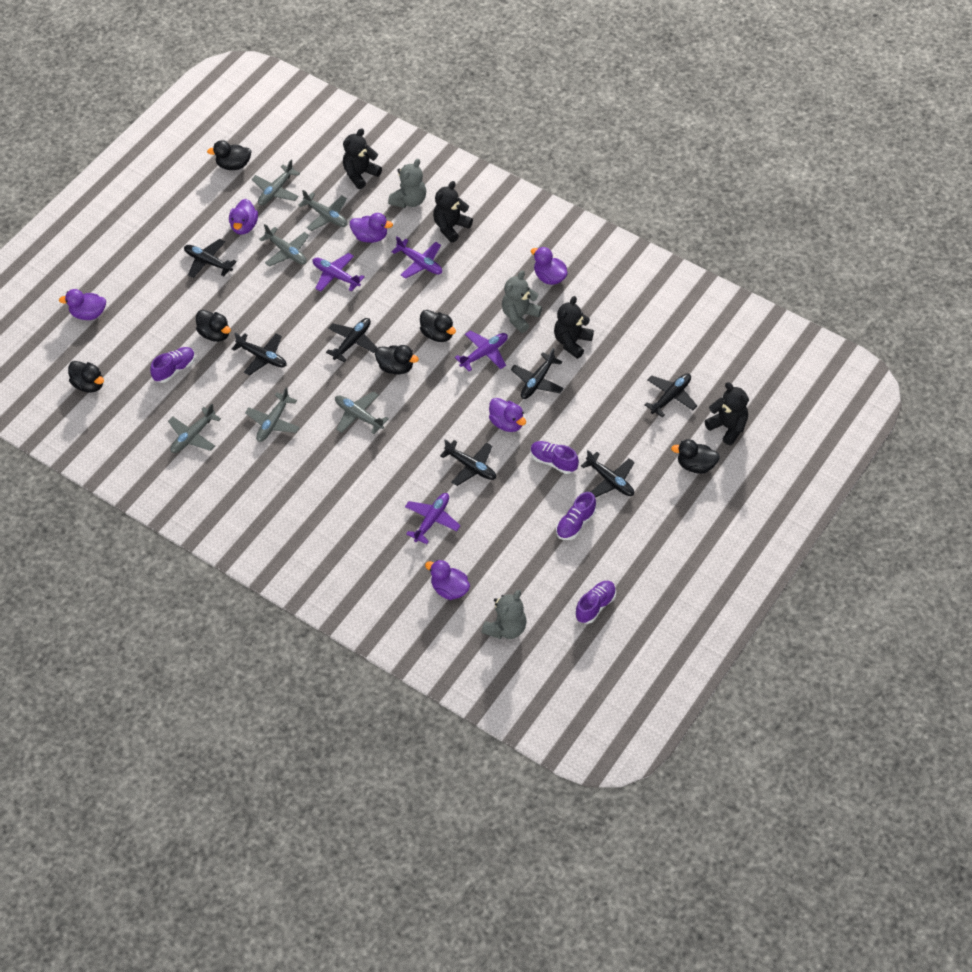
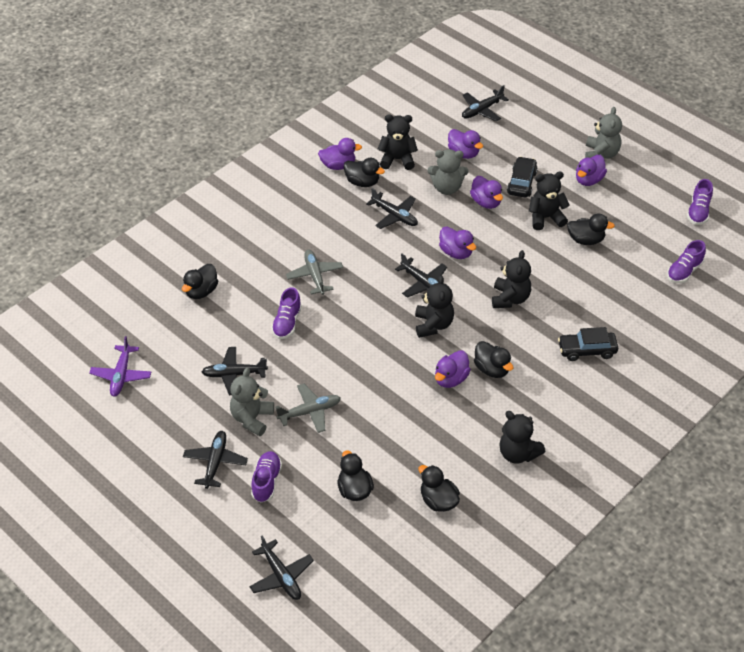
black car: 0 -> 2
black plane: 7 -> 6
black teddy bear: 4 -> 5
grey plane: 6 -> 2
purple plane: 4 -> 1

